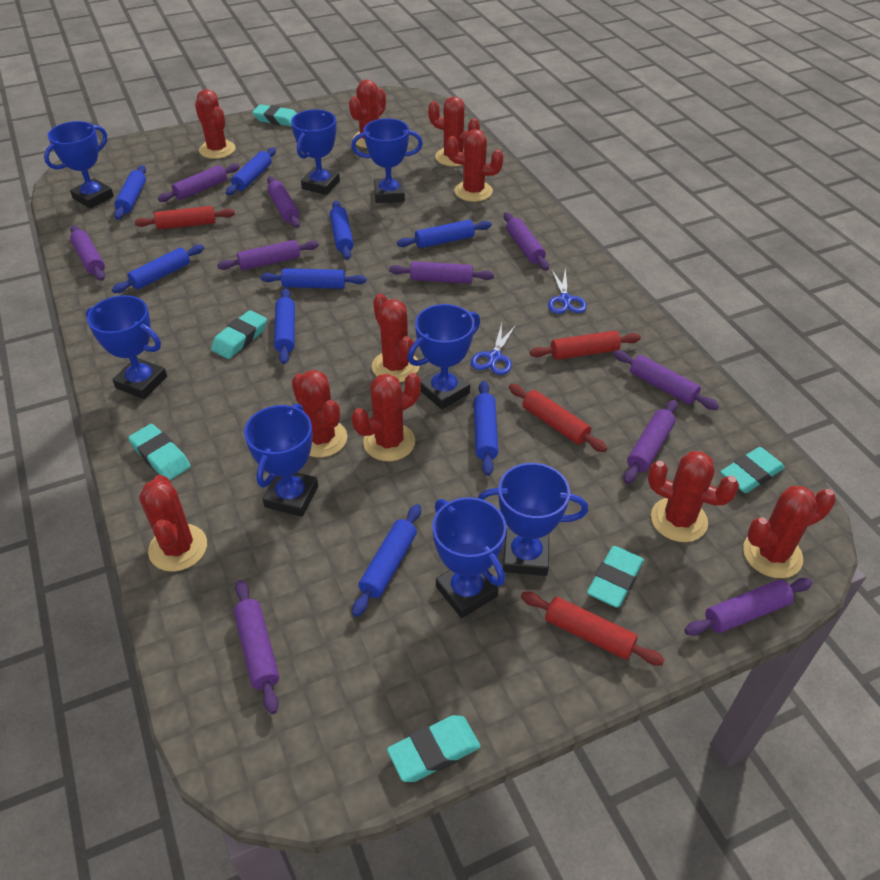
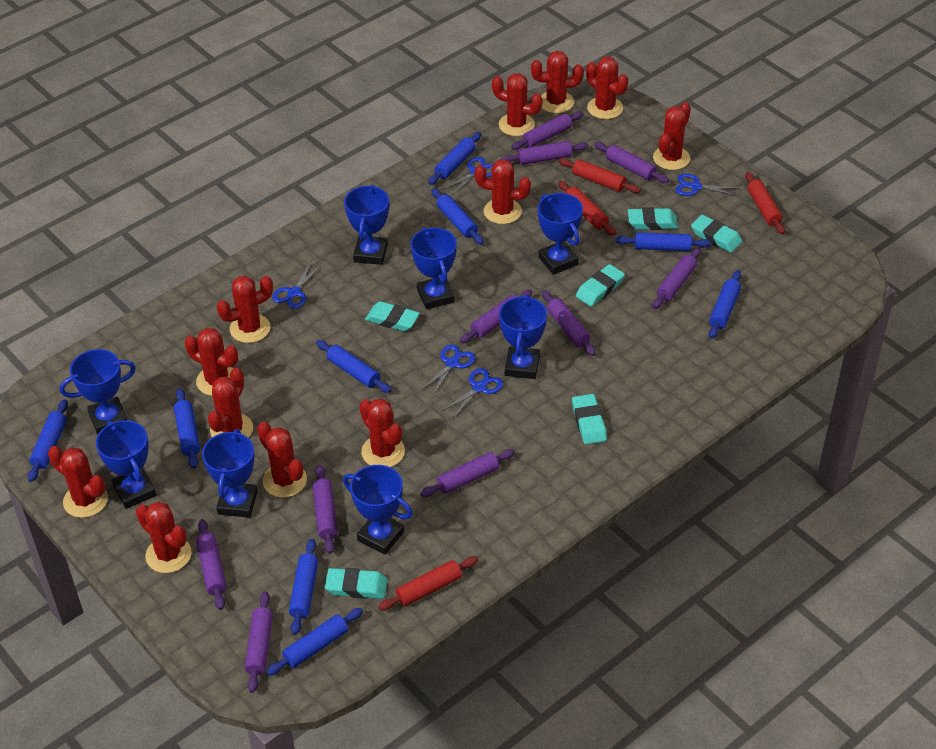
blue scissors: 2 -> 5
red cactus: 10 -> 12

